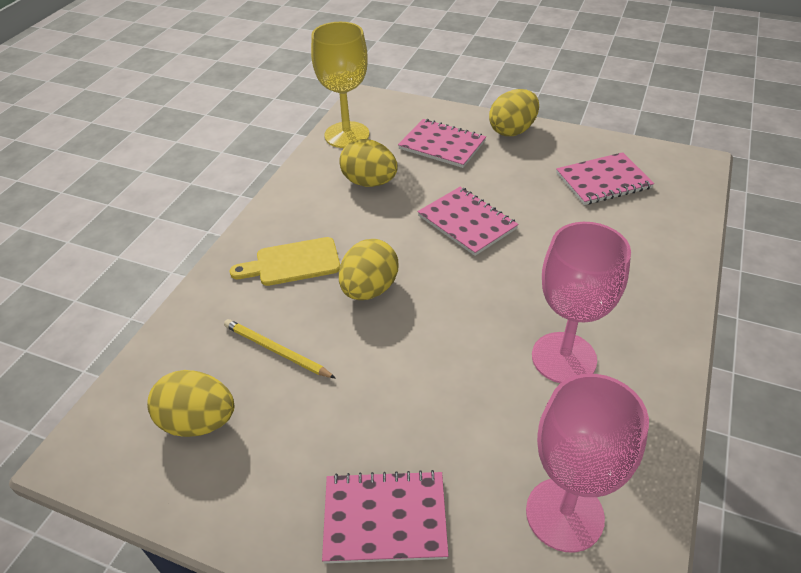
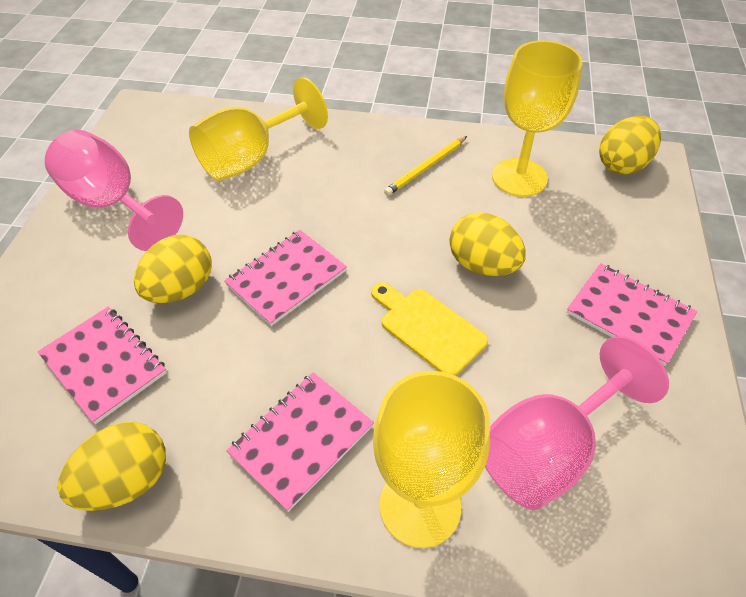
yellow goblet: 1 -> 3

